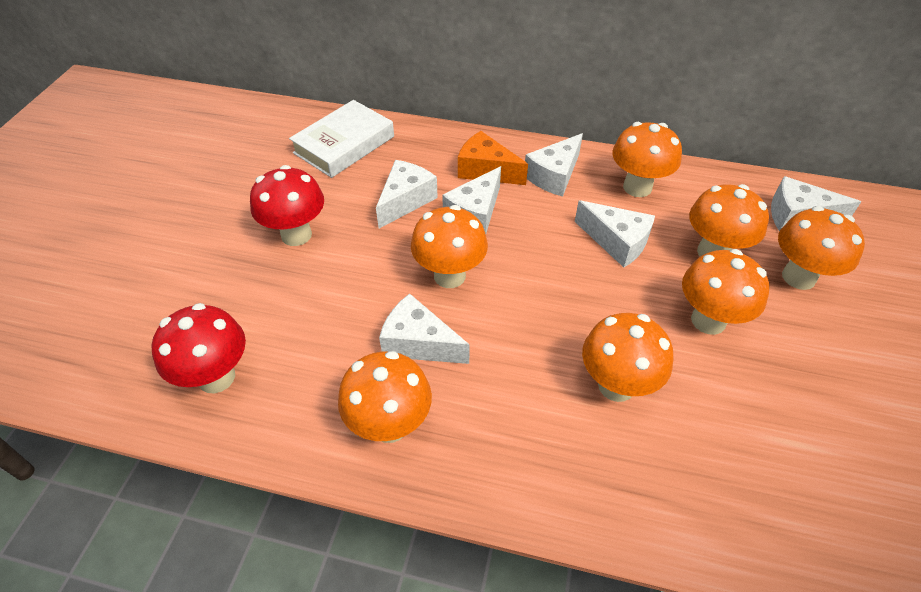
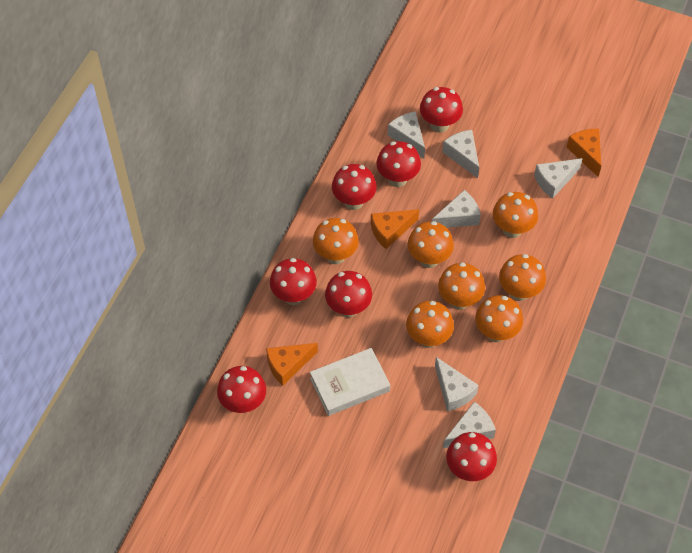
orange cheese: 1 -> 3
red mushroom: 2 -> 7

